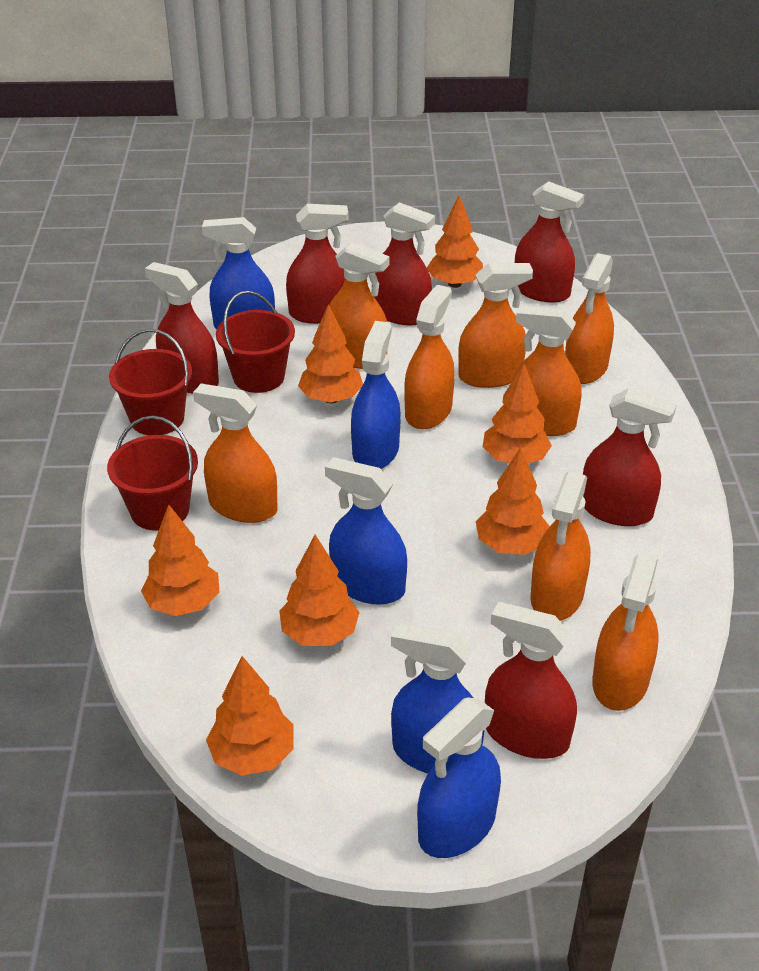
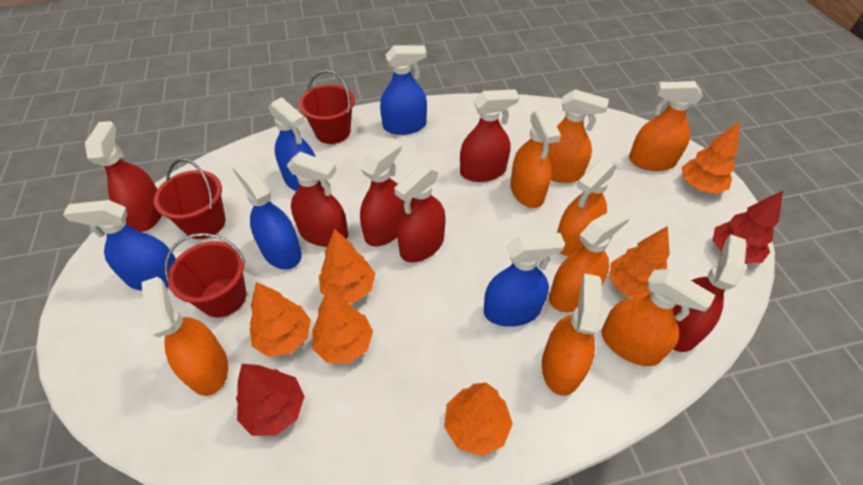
orange tree: 7 -> 6
red tree: 0 -> 2

